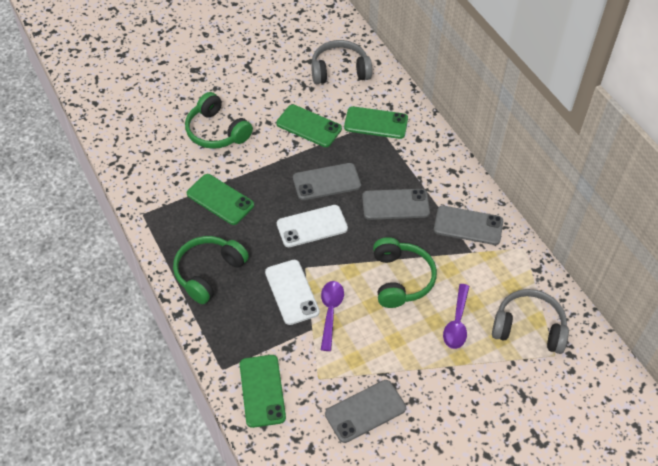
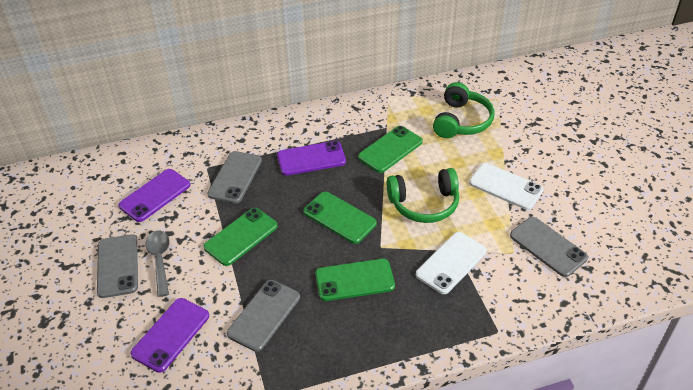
green headphones: 3 -> 2
grey headphones: 2 -> 0
grey spoon: 0 -> 1
purple phone: 0 -> 3
purple spoon: 2 -> 0

